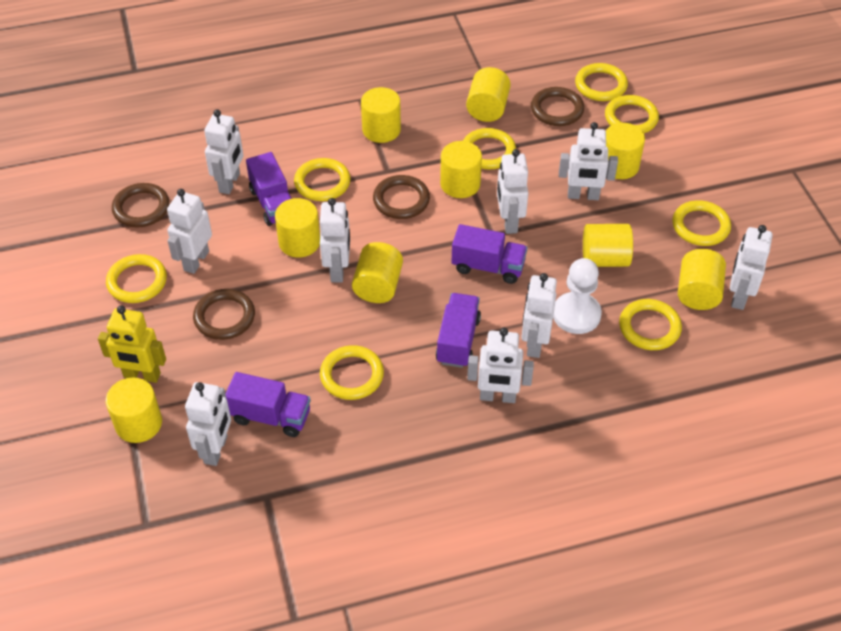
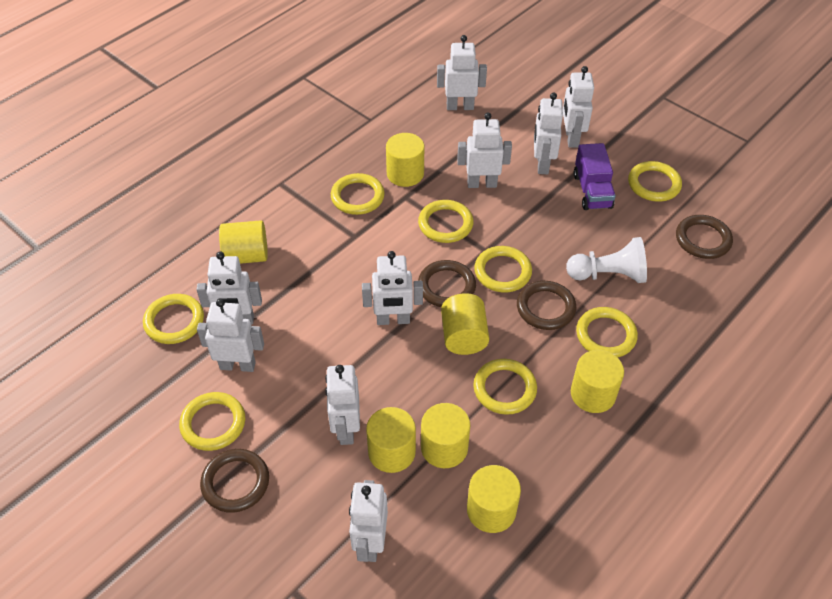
purple truck: 4 -> 1
yellow cylinder: 9 -> 7
yellow robot: 1 -> 0

